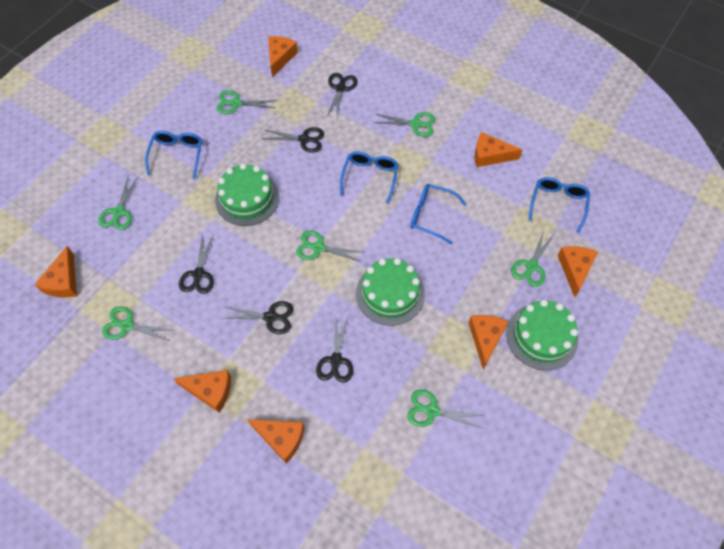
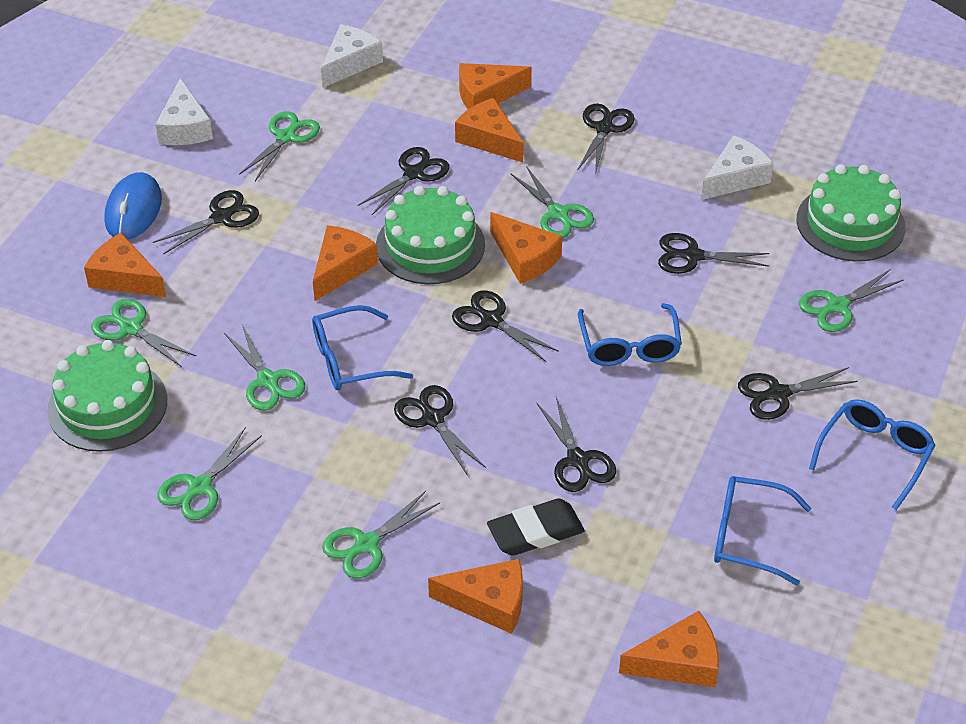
black eraser: 0 -> 1
black scissors: 5 -> 8
blue mouse: 0 -> 1
white cheese: 0 -> 3

